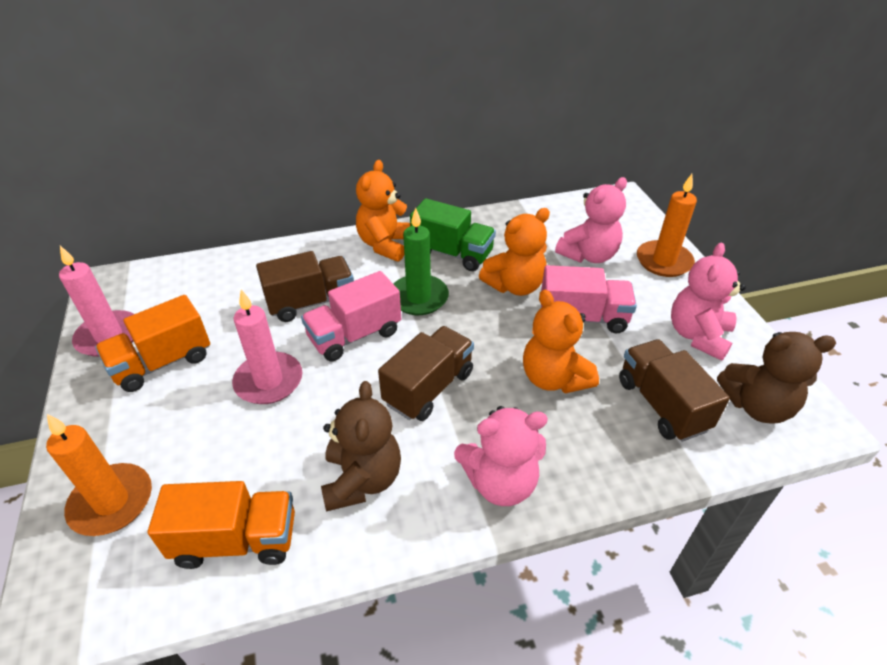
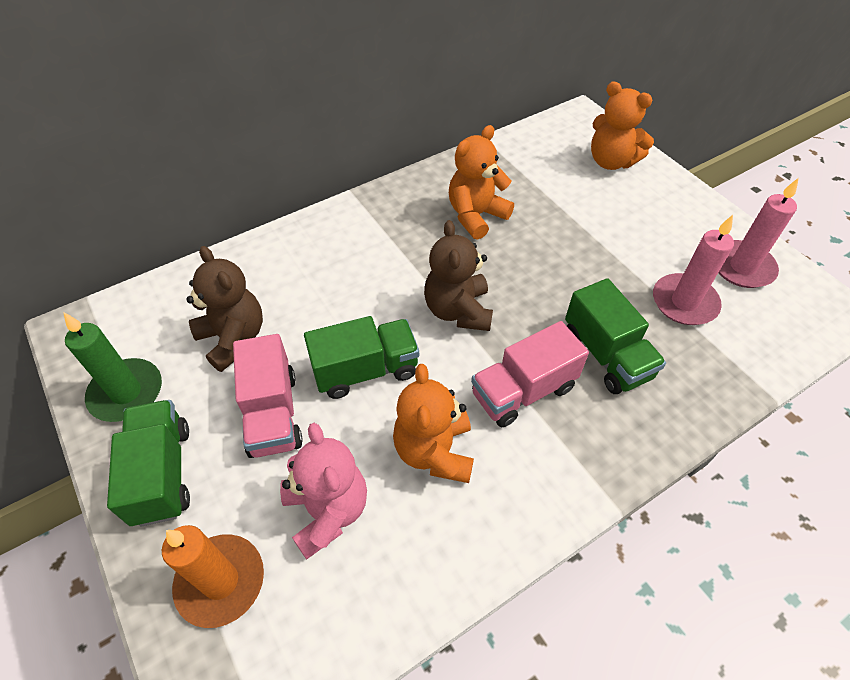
brown truck: 3 -> 0
green truck: 1 -> 3
orange candle: 2 -> 1
orange truck: 2 -> 0
pink teddy bear: 3 -> 1

